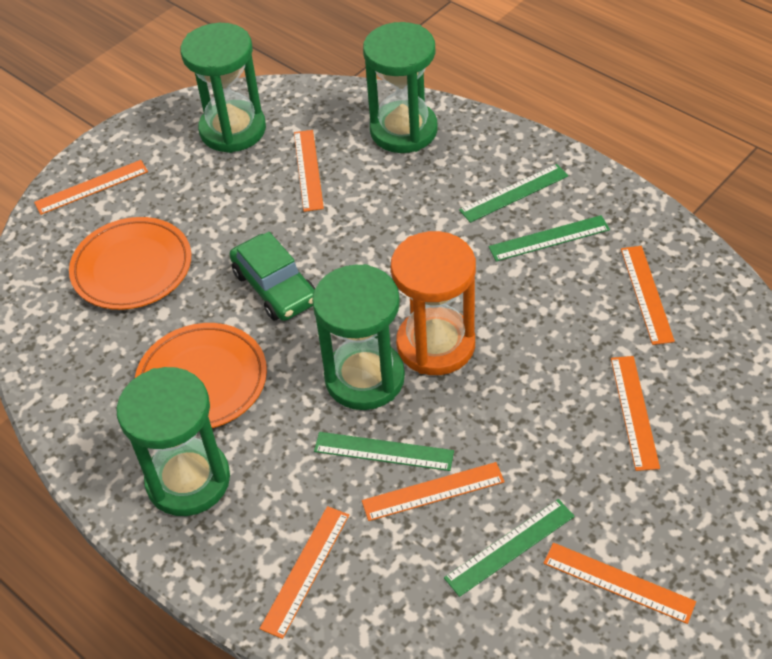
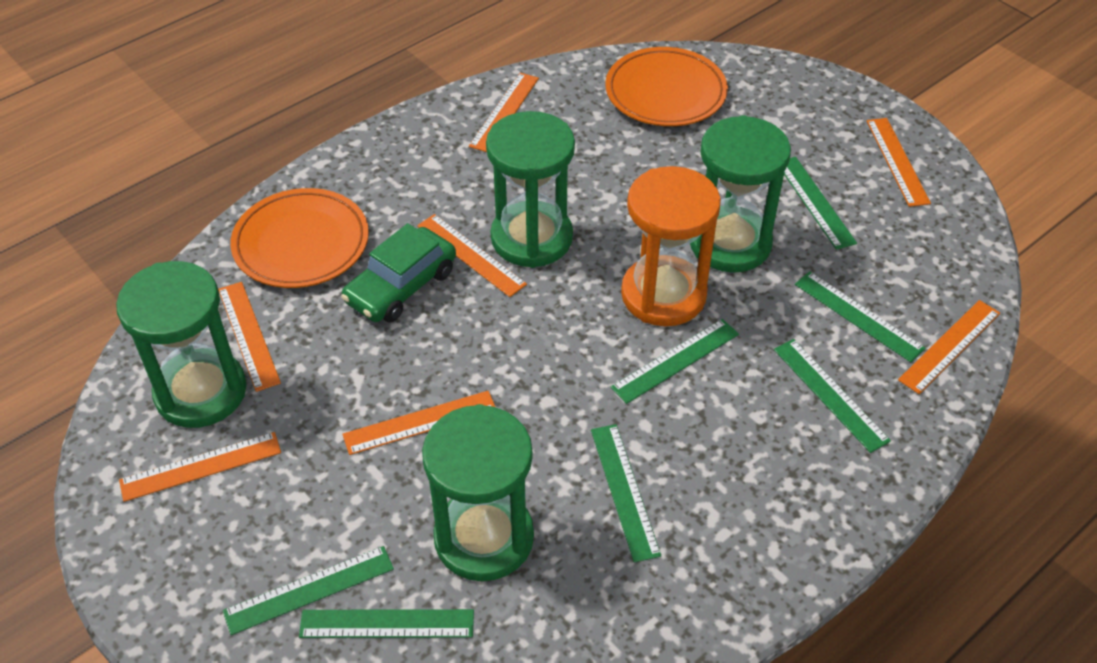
green ruler: 4 -> 7

